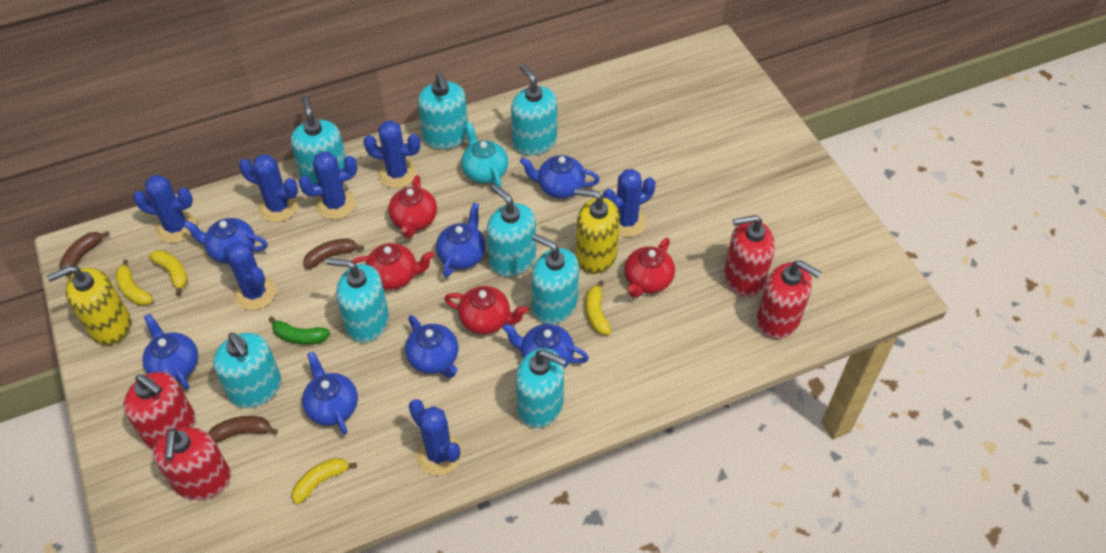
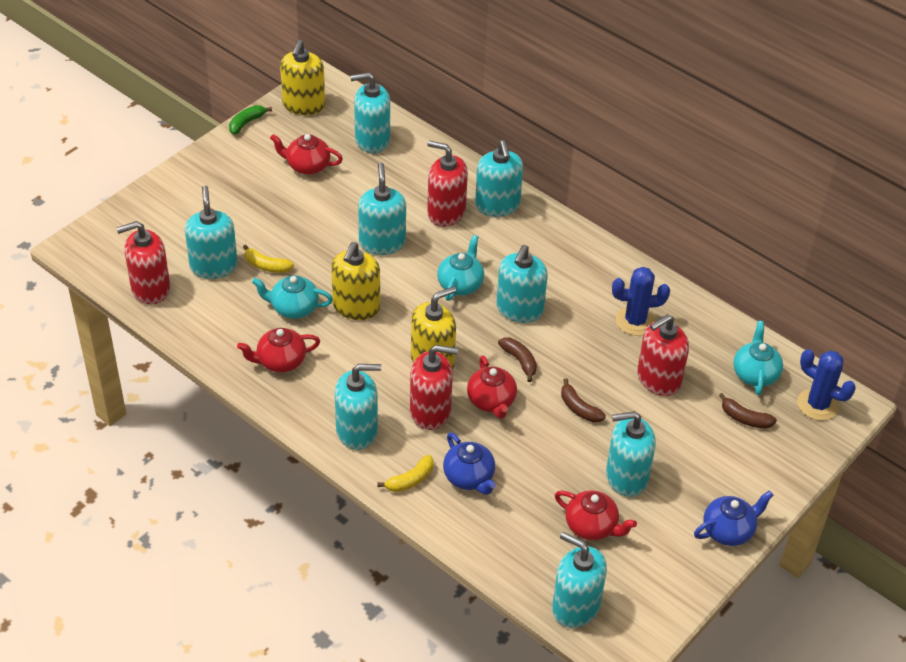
blue cactus: 7 -> 2
blue teapot: 7 -> 2
turquoise teapot: 1 -> 3
yellow banana: 4 -> 2
yellow soap dispenser: 2 -> 3

